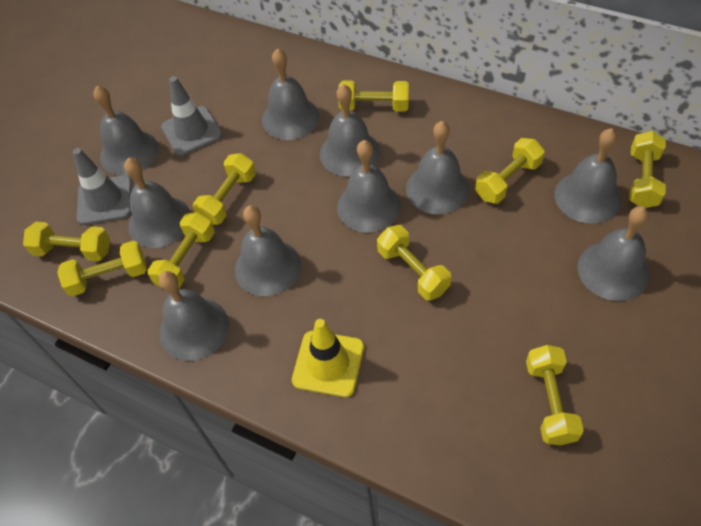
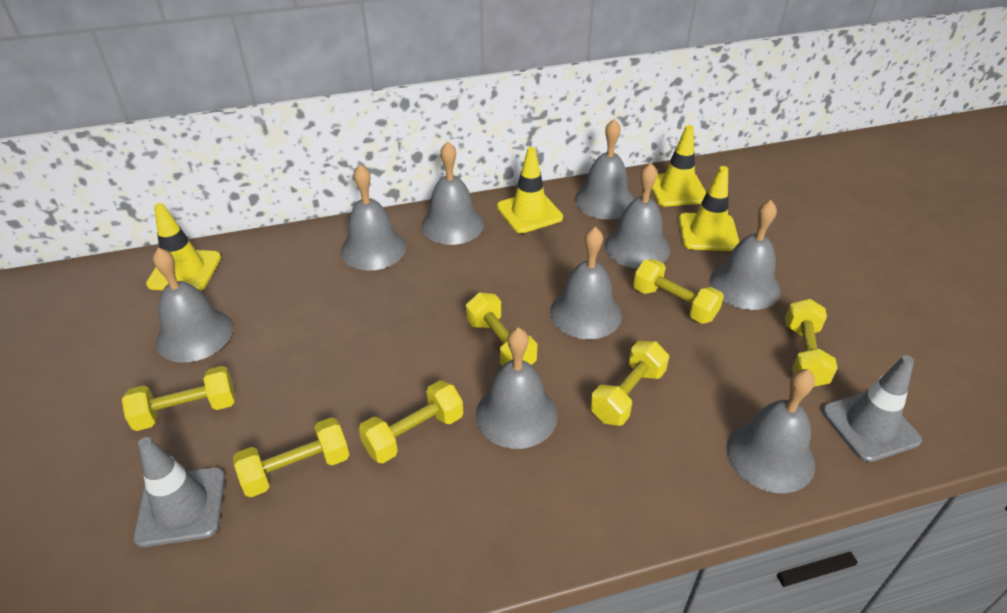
grey bell: 10 -> 9
yellow dumbbell: 9 -> 7
yellow traffic cone: 1 -> 4

